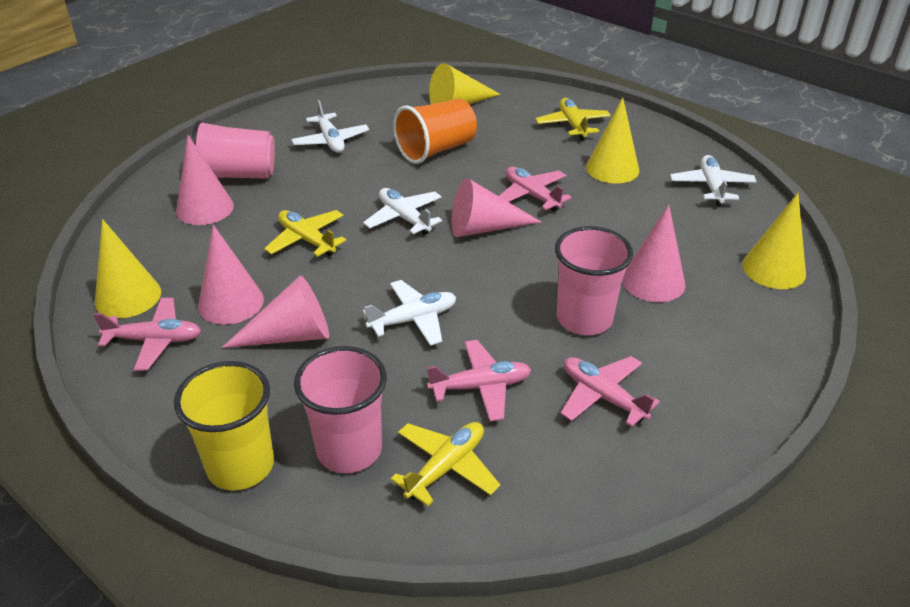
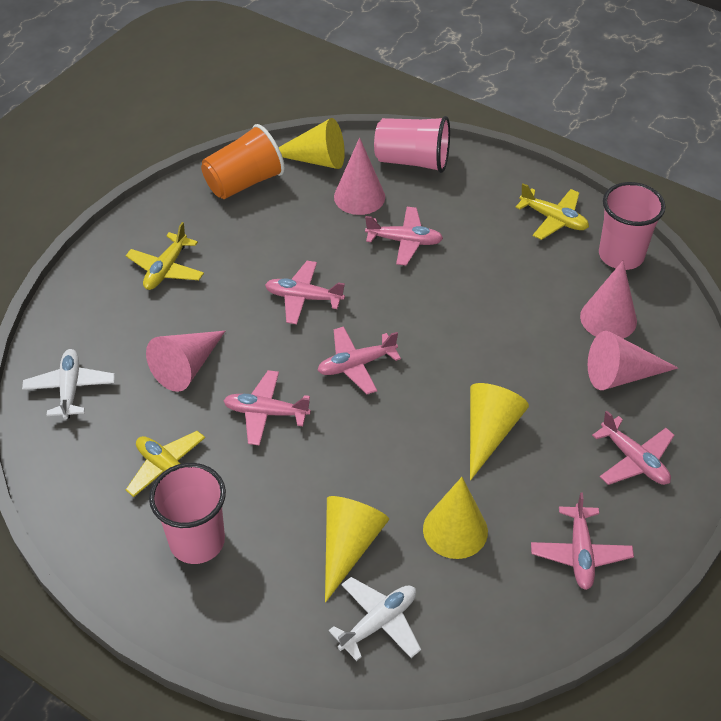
pink cone: 5 -> 4
pink plane: 4 -> 6
white plane: 4 -> 2
yellow cup: 1 -> 0

